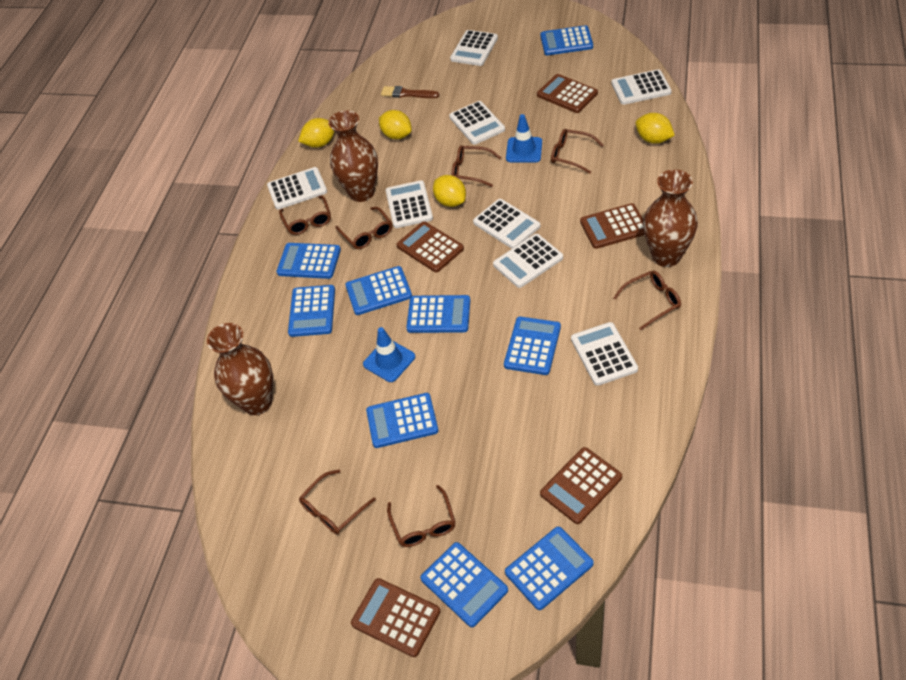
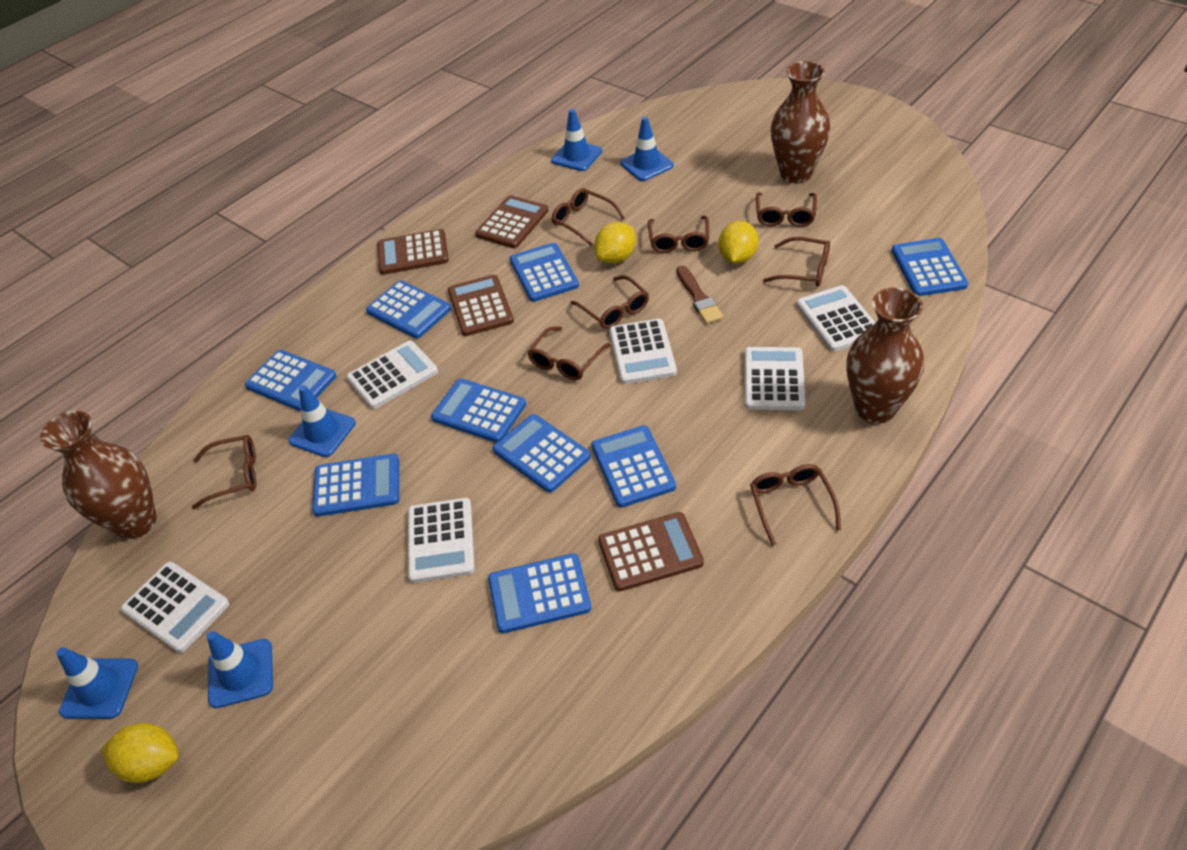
blue traffic cone: 2 -> 5
brown calculator: 5 -> 4
brown glasses: 7 -> 8
white calculator: 8 -> 6
yellow lemon: 4 -> 3

